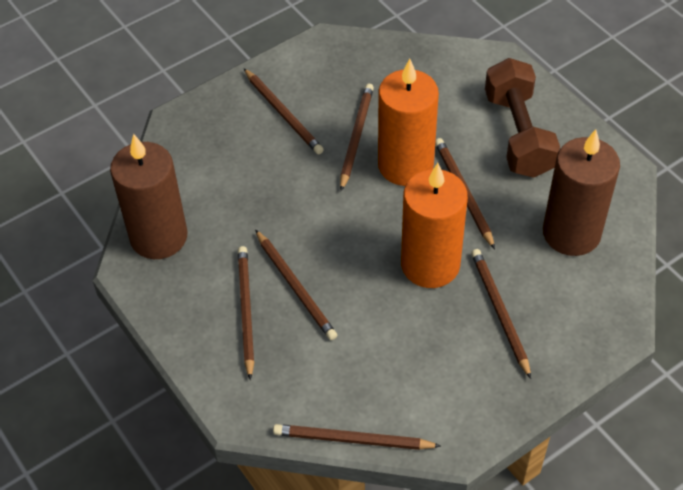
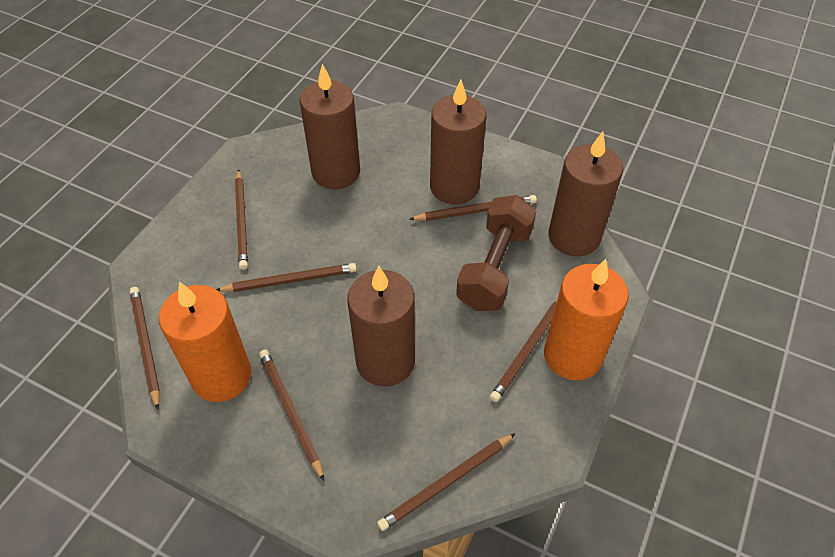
brown candle: 2 -> 4

